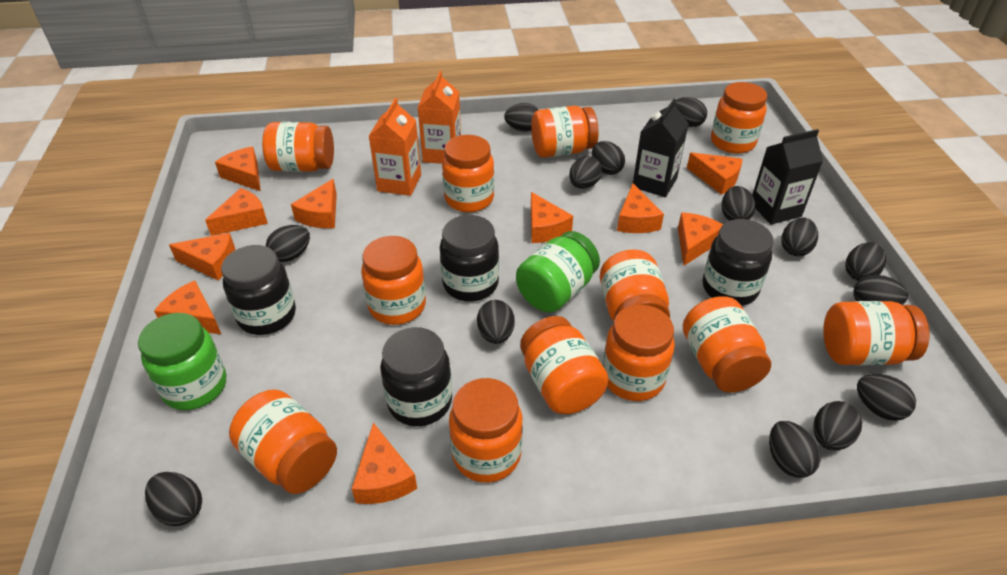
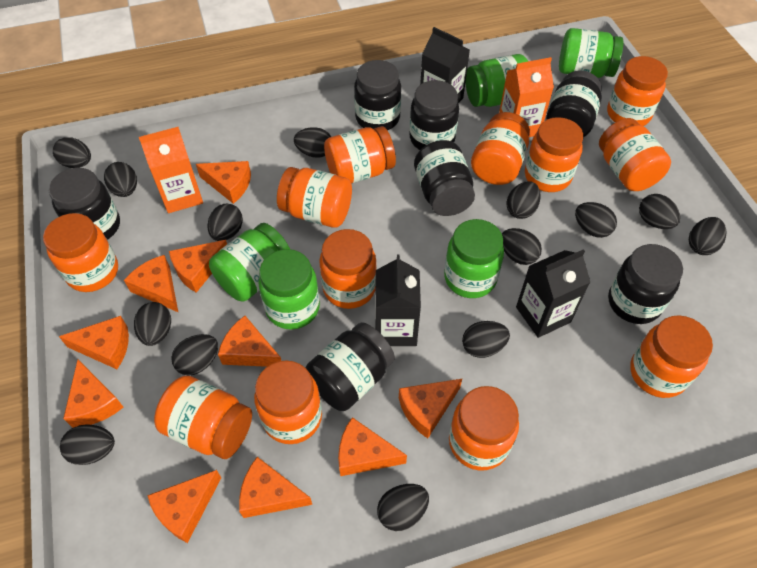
black carton: 2 -> 3
black jar: 4 -> 7
green jar: 2 -> 5

